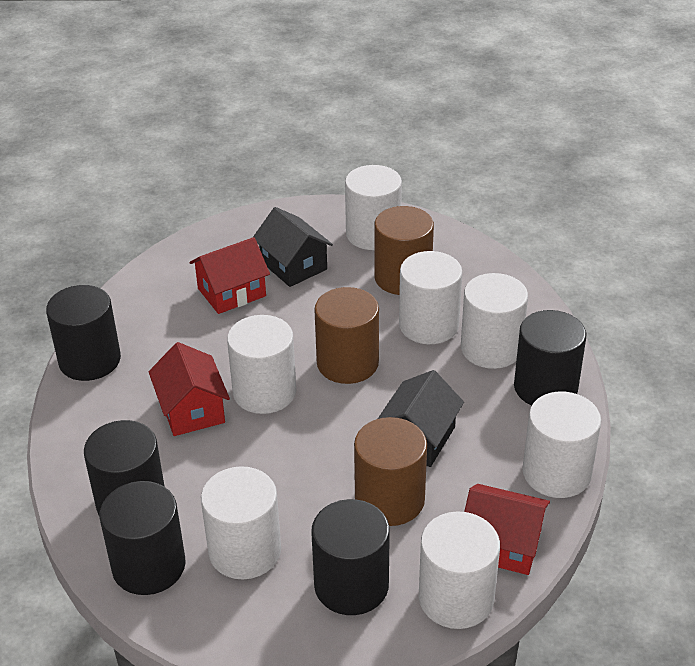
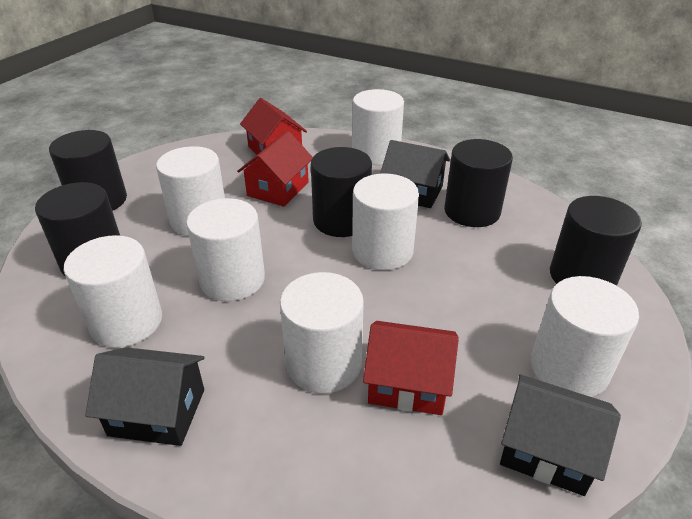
black house: 2 -> 3
brown cylinder: 3 -> 0

